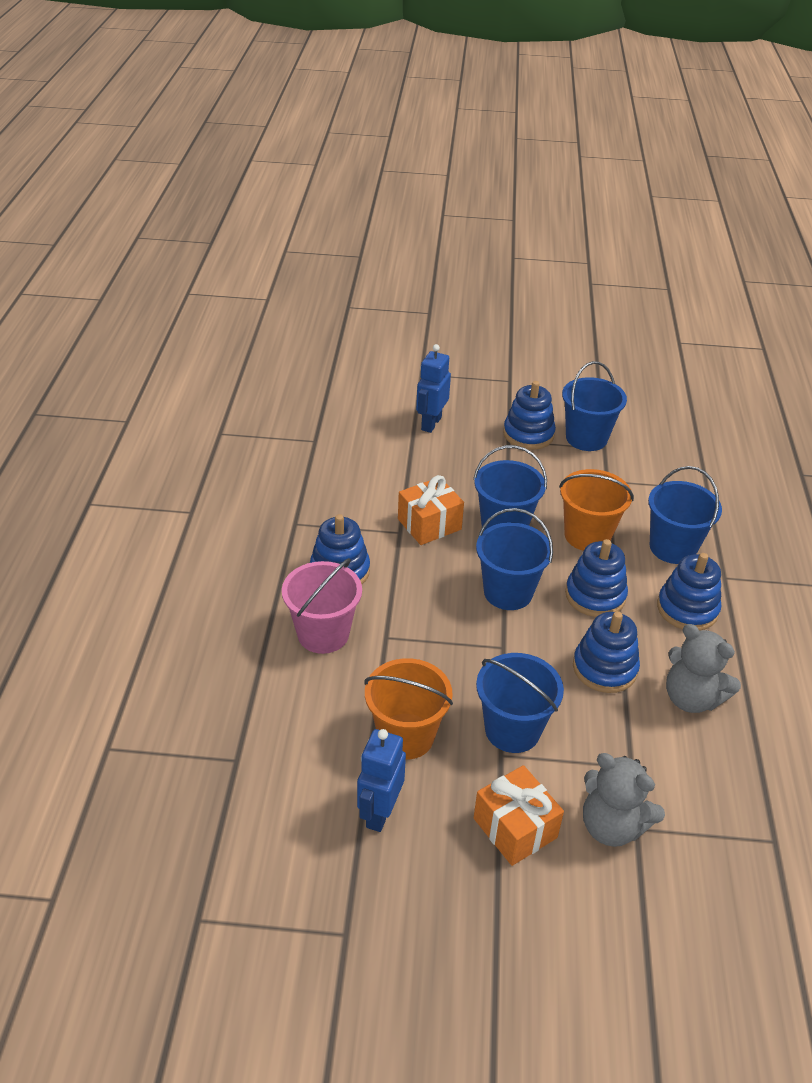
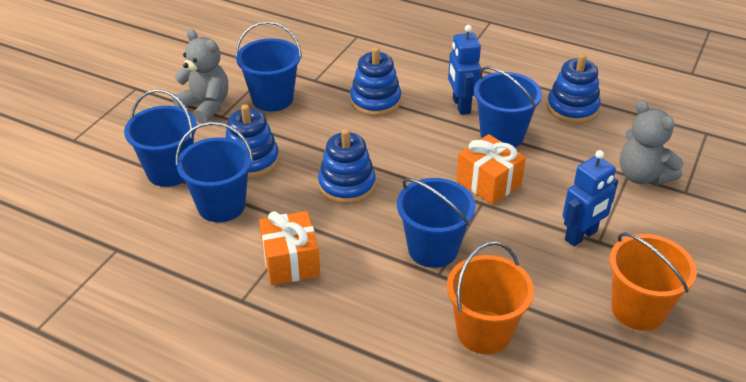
blue stacking toy: 5 -> 4
pink bucket: 1 -> 0

